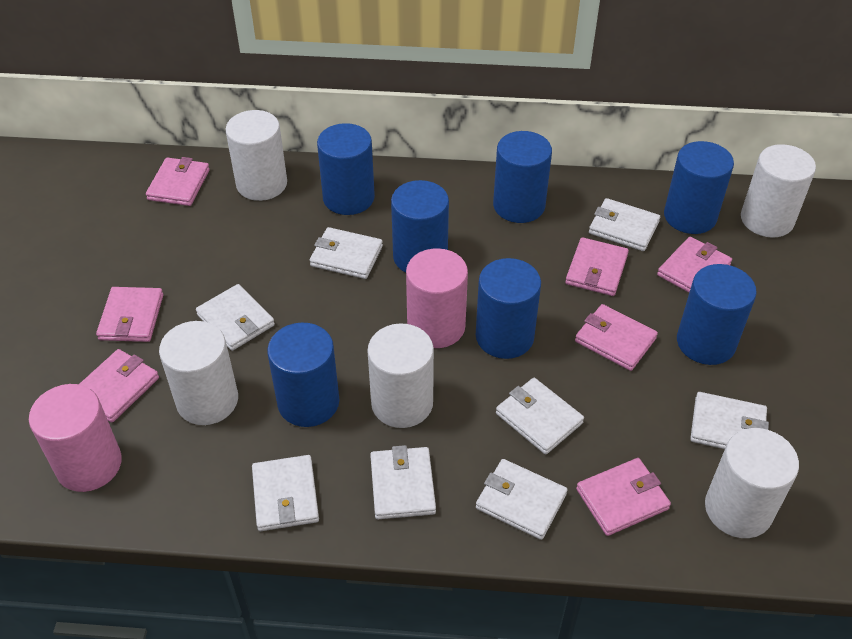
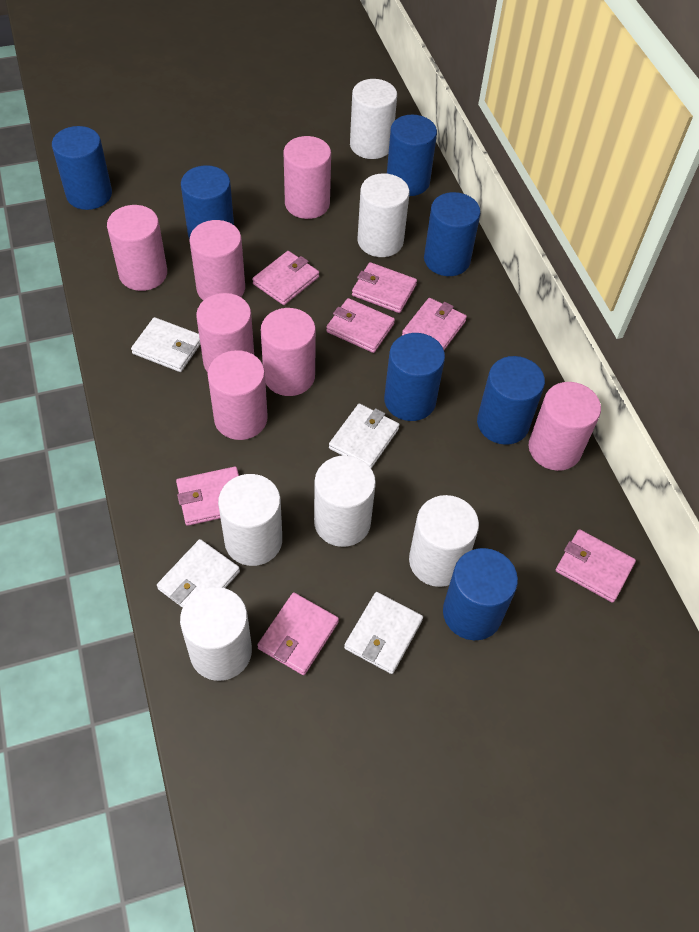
pink cylinder: 2 -> 7
white cylinder: 5 -> 6
white wallet: 8 -> 4

